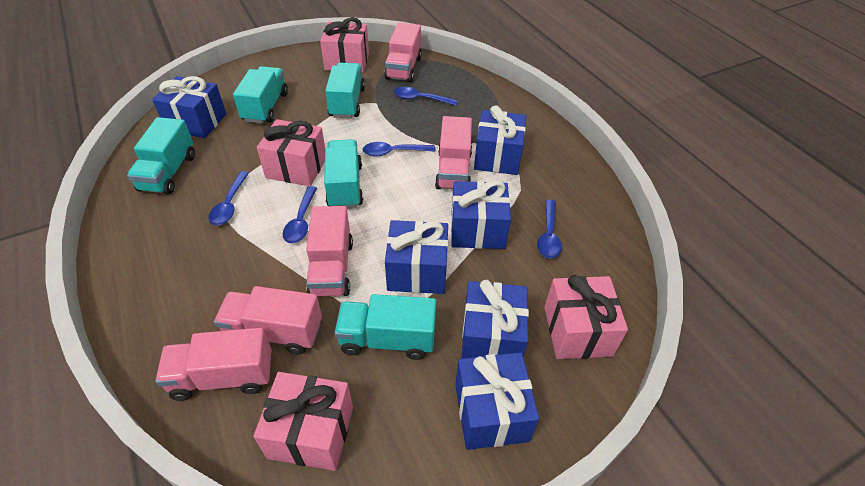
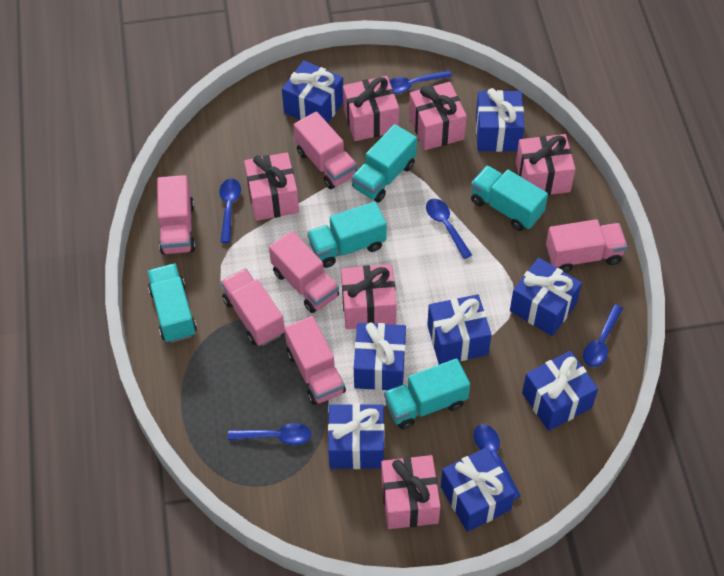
blue gift: 6 -> 8
blue spoon: 5 -> 6
pink gift: 4 -> 6
pink truck: 5 -> 6

